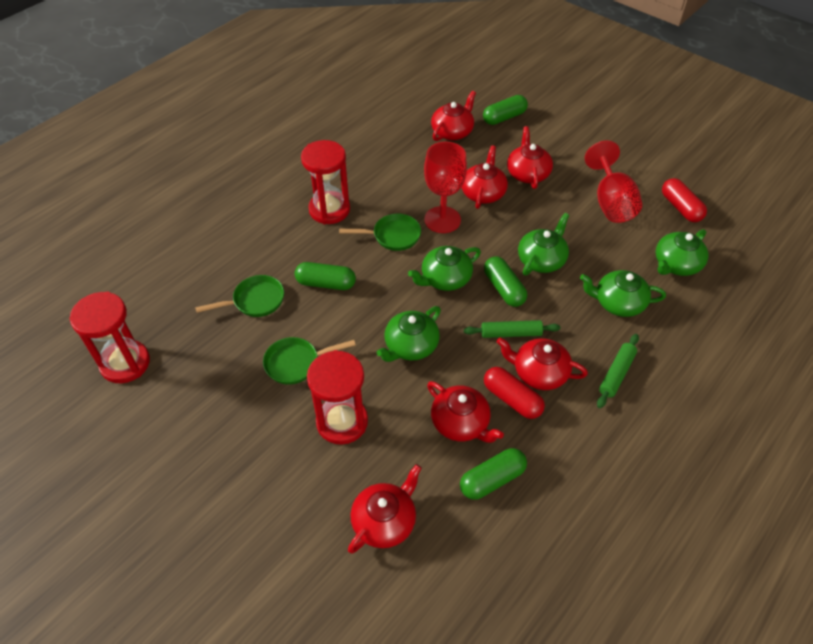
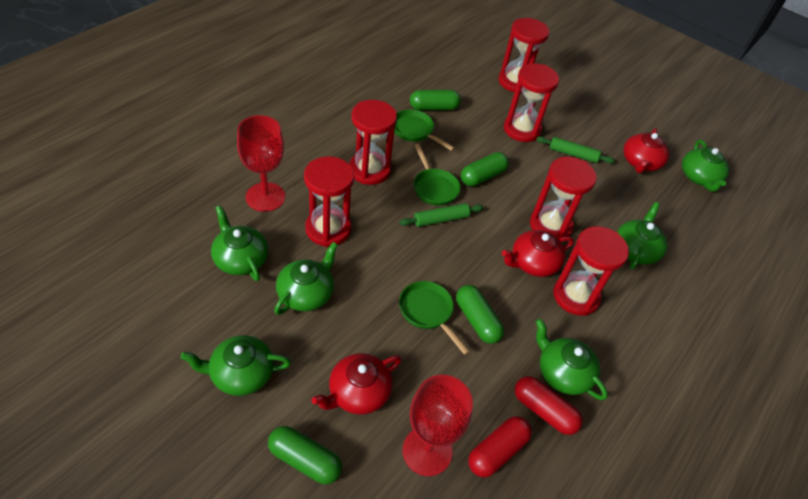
green teapot: 5 -> 6
red hourglass: 3 -> 6
red teapot: 6 -> 3

